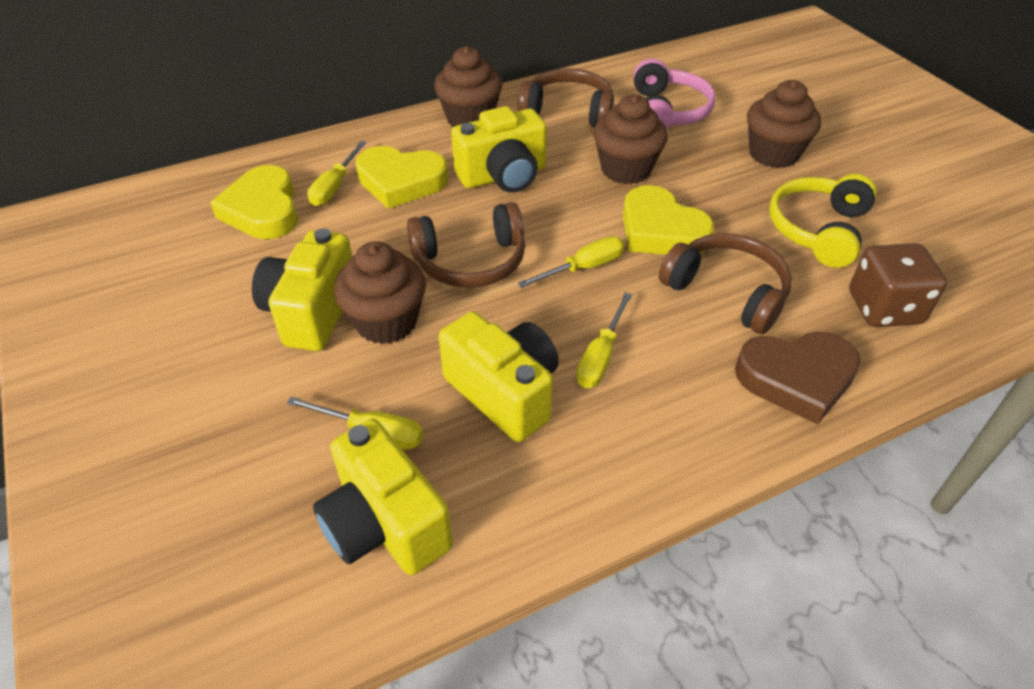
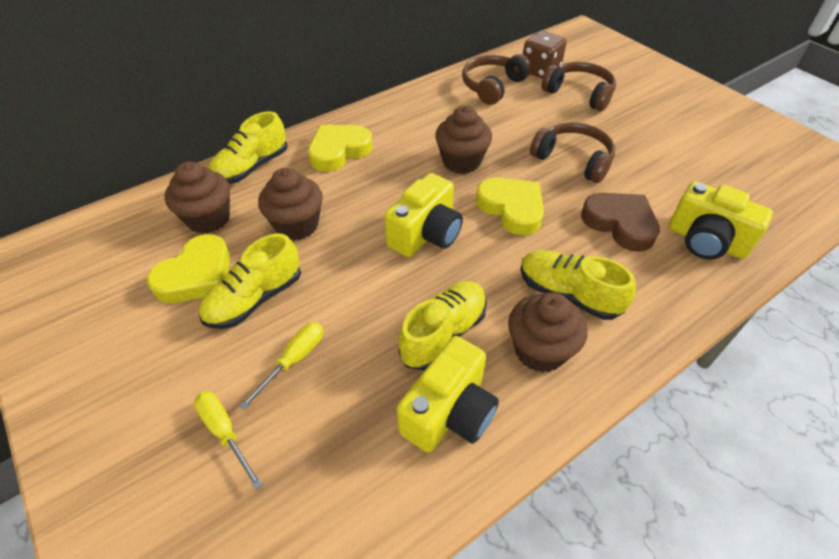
pink headphones: 1 -> 0
yellow camera: 4 -> 3
yellow headphones: 1 -> 0
yellow screwdriver: 4 -> 2
yellow shoe: 0 -> 4

